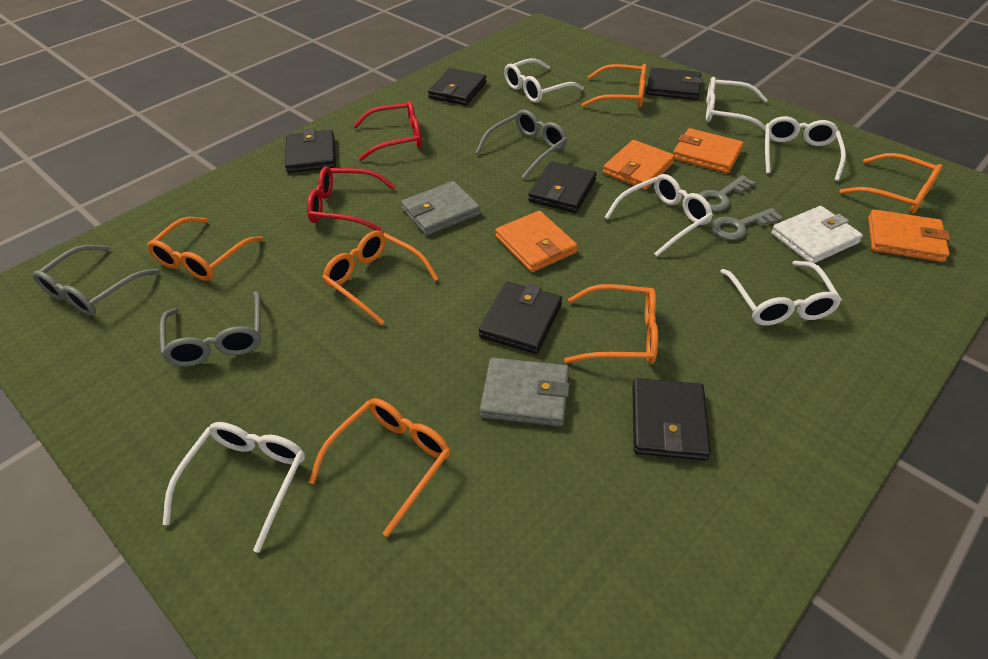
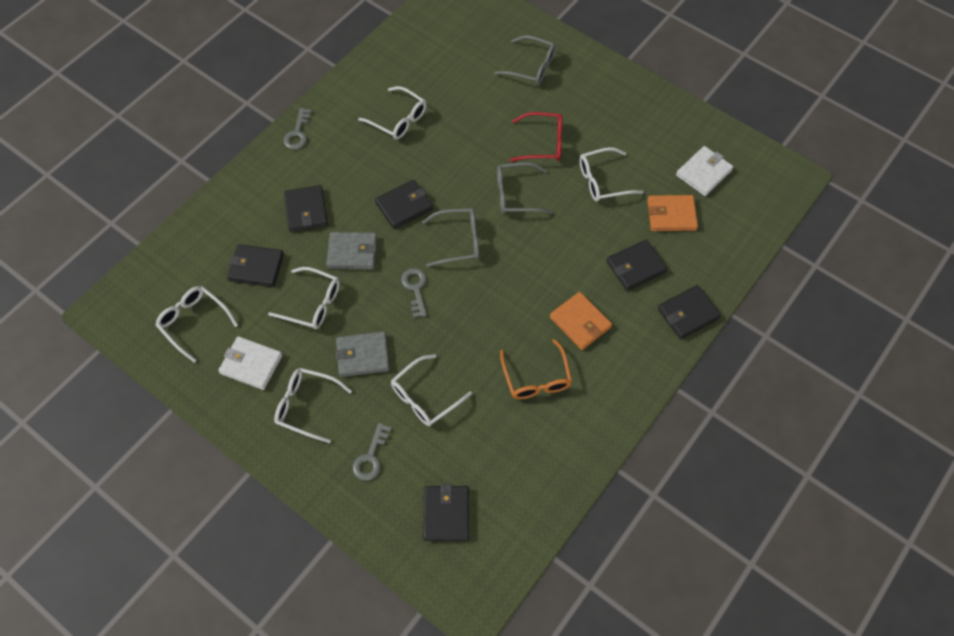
grey key: 2 -> 3
orange glasses: 6 -> 1
orange wallet: 4 -> 2
red glasses: 2 -> 1
white wallet: 1 -> 2

